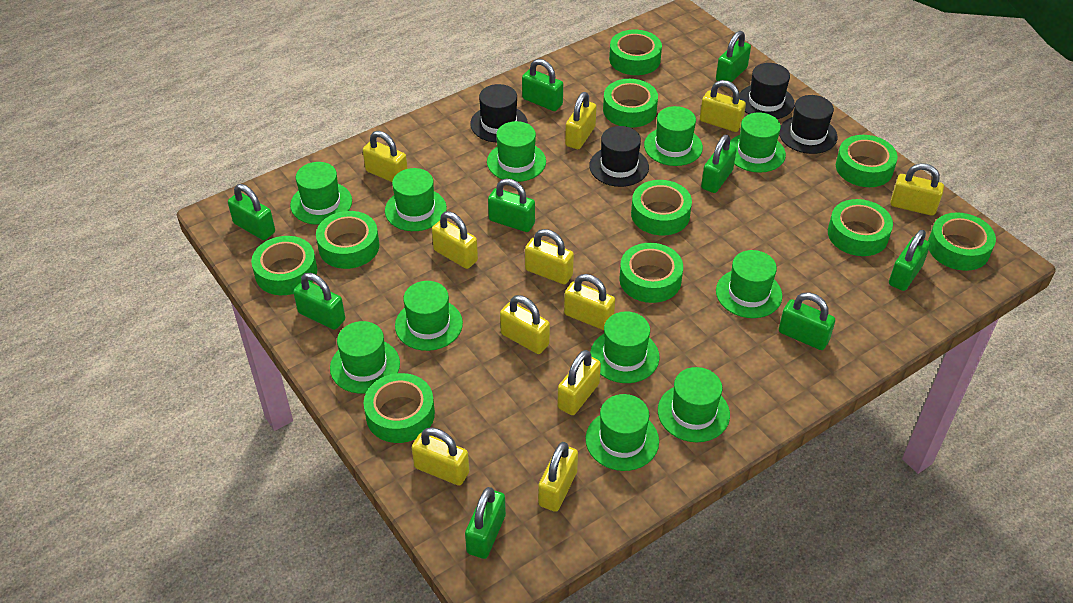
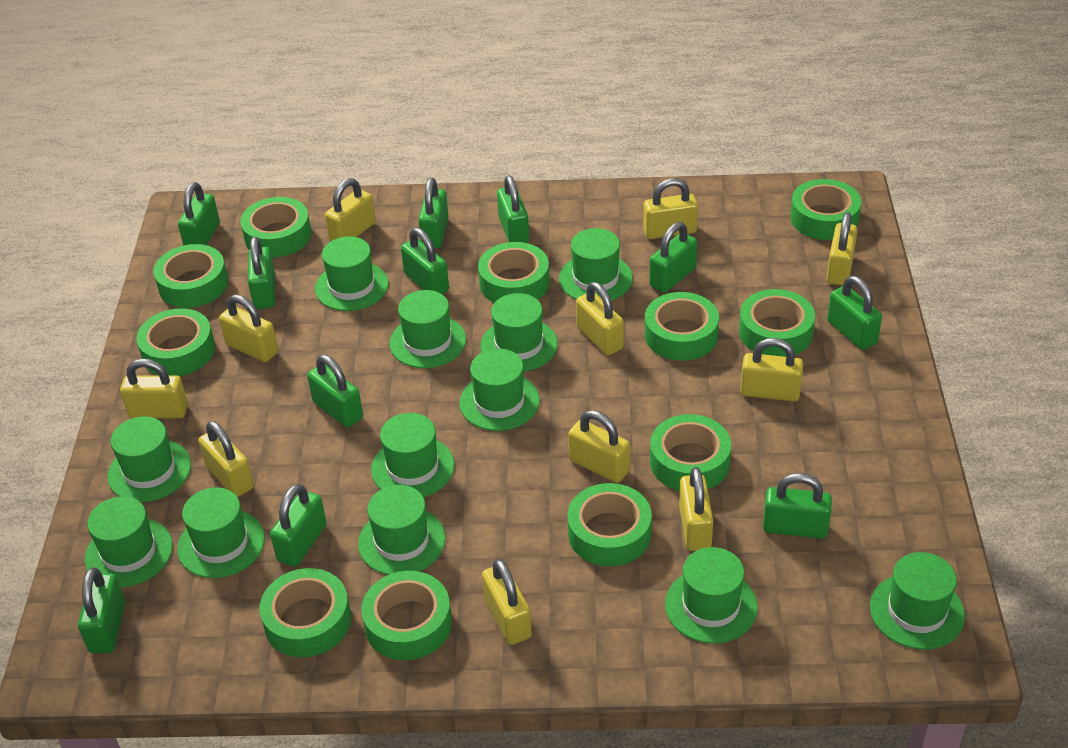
black hat: 4 -> 0
green hat: 11 -> 12
green padlock: 9 -> 11
green tape: 10 -> 11

